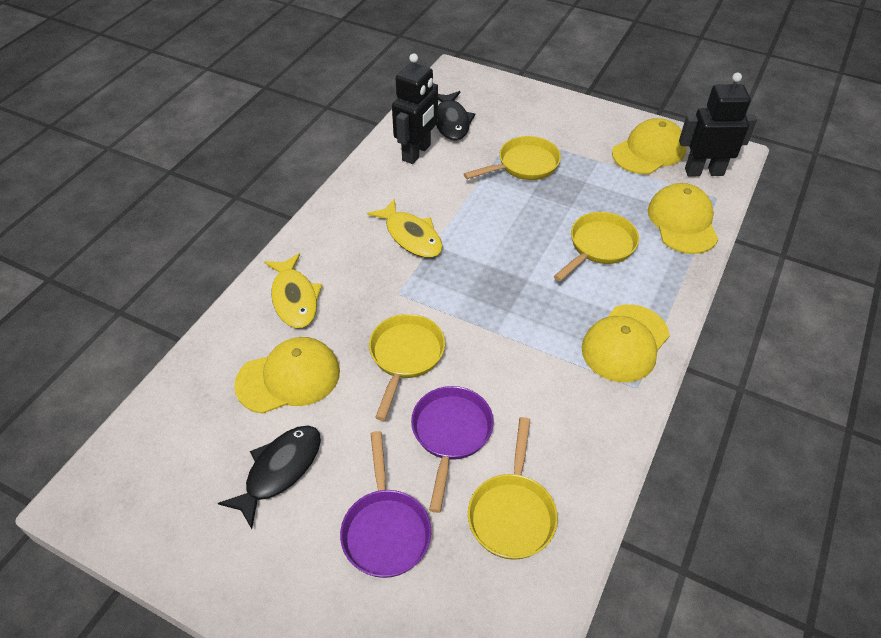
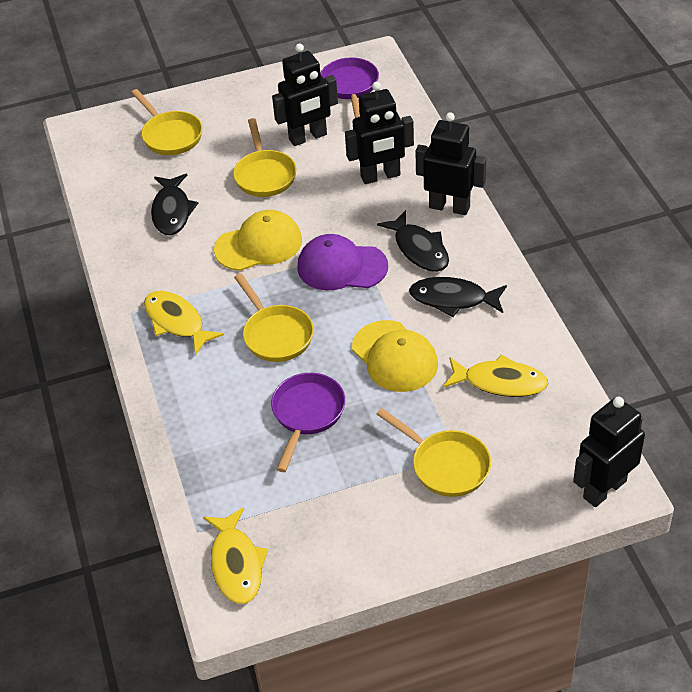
black fish: 2 -> 3
black robot: 2 -> 4
purple cap: 0 -> 1
yellow cap: 4 -> 2
yellow fish: 2 -> 3

